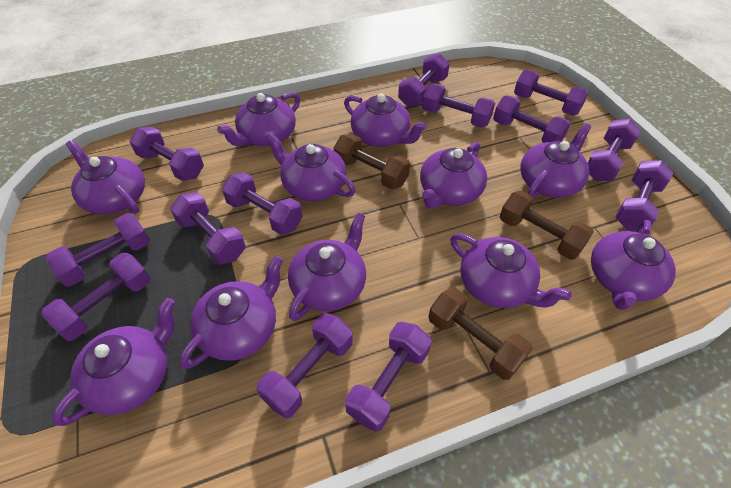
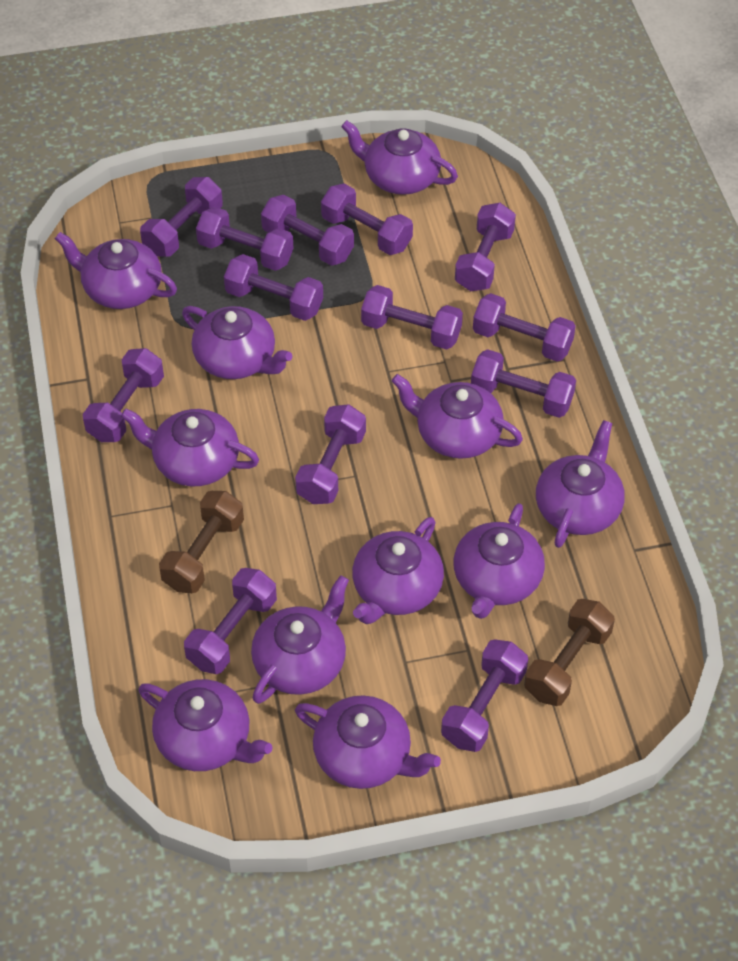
brown dumbbell: 3 -> 2

